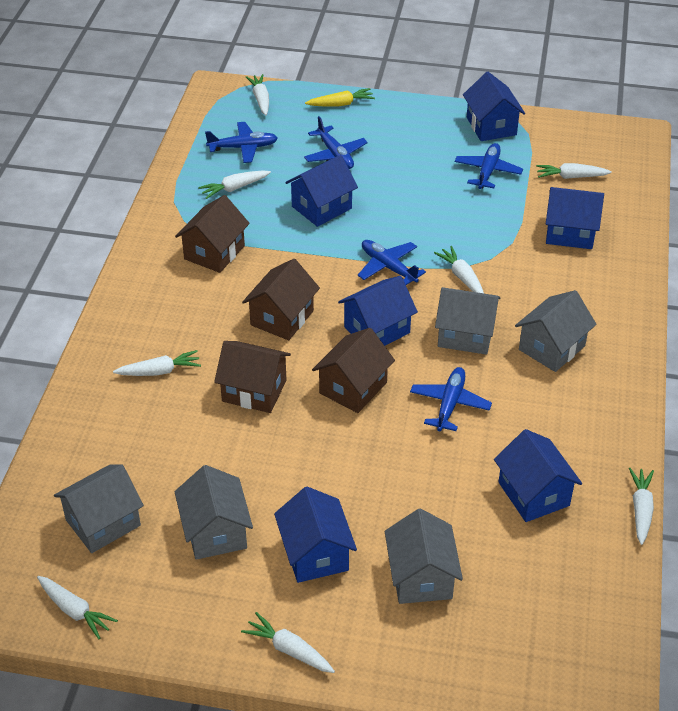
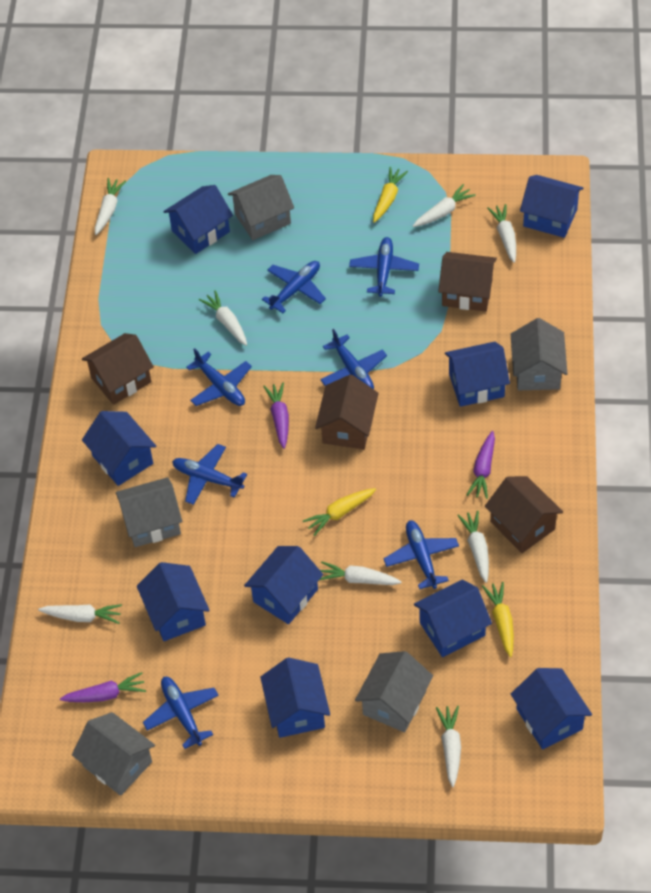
blue house: 6 -> 9
blue plane: 5 -> 7
purple carrot: 0 -> 3
yellow carrot: 1 -> 3

